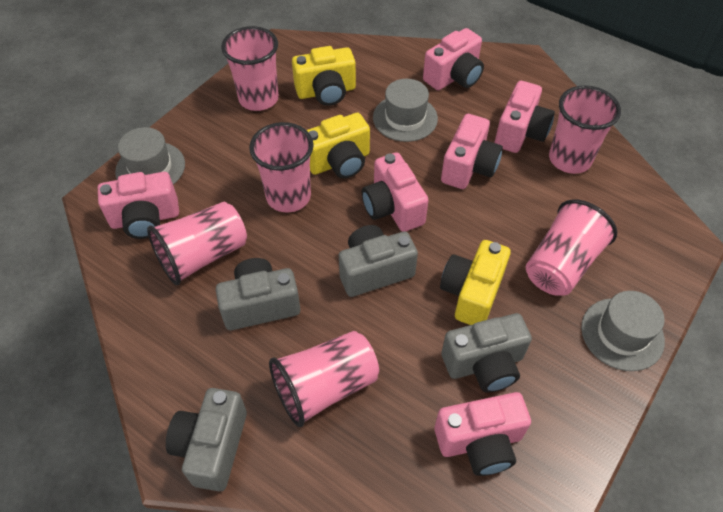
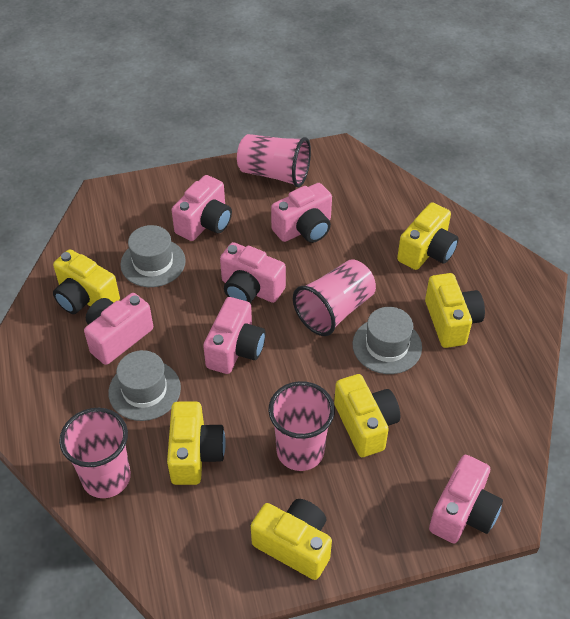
grey camera: 4 -> 0
pink cup: 6 -> 4
yellow camera: 3 -> 6

